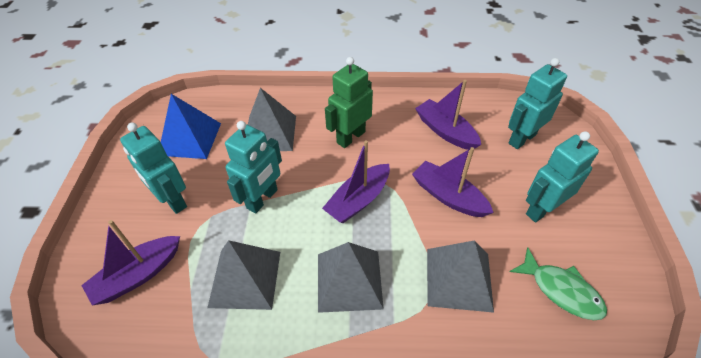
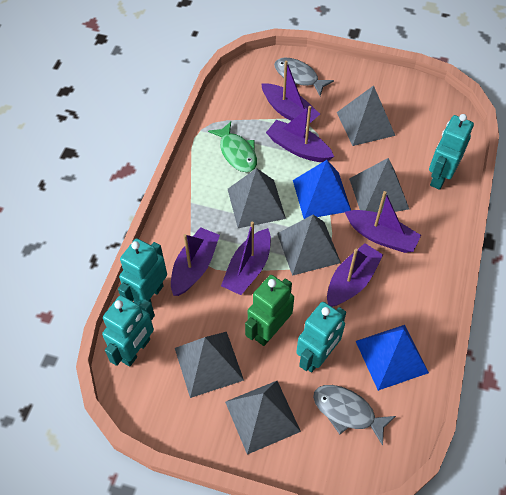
blue pyramid: 1 -> 2
grey fish: 0 -> 2
grey pyramid: 4 -> 6
purple boat: 4 -> 6

